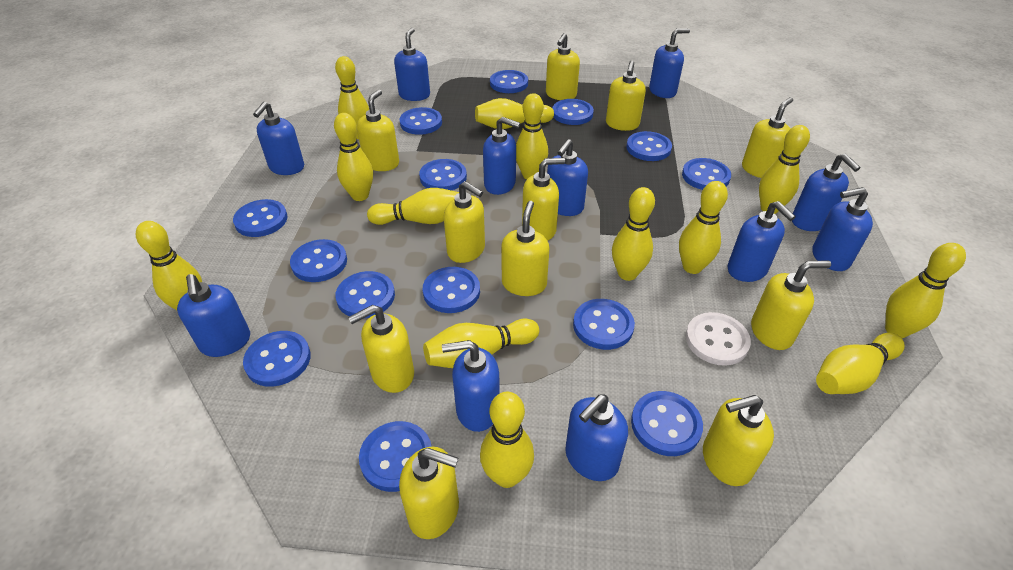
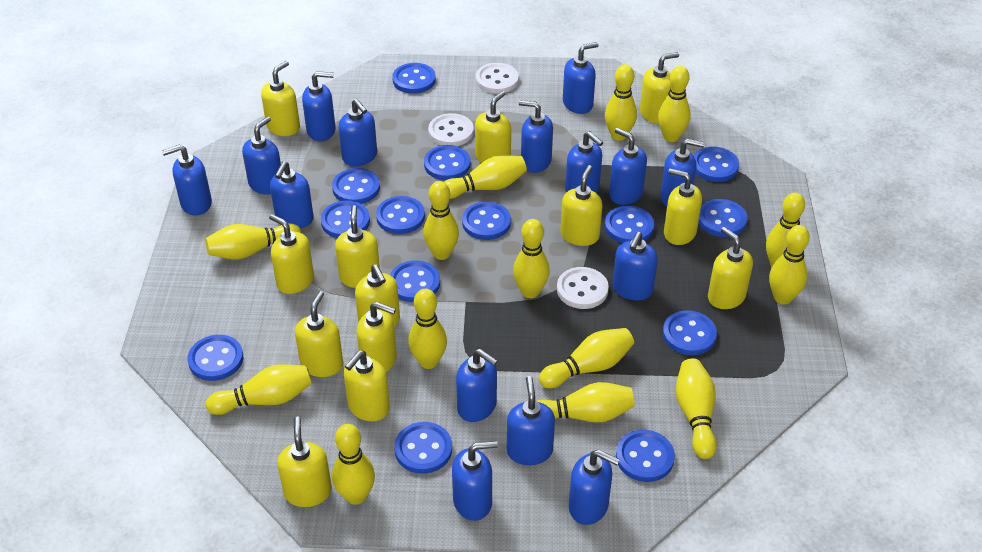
blue soap dispenser: 11 -> 15
white button: 1 -> 3
yellow bowling pin: 13 -> 14
yellow soap dispenser: 11 -> 13

